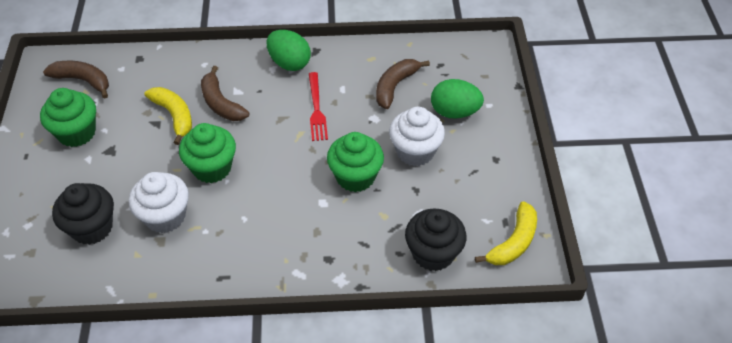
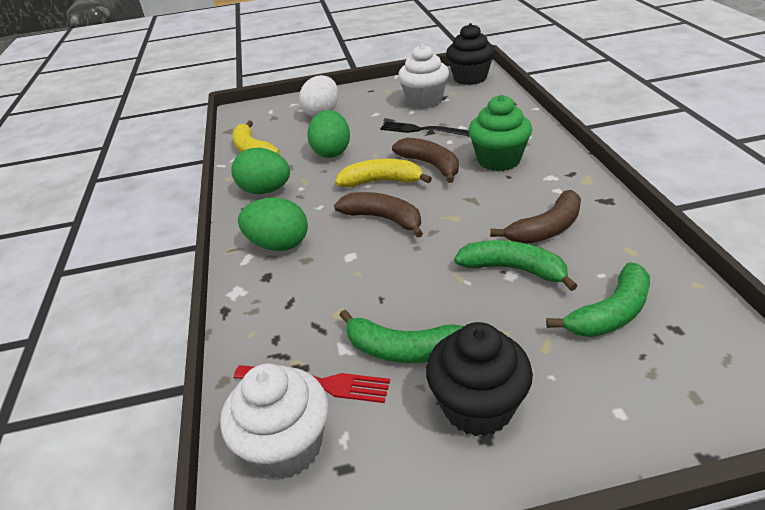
black fork: 0 -> 1
green banana: 0 -> 3
green cupcake: 3 -> 1
green egg: 2 -> 3
white egg: 0 -> 1

